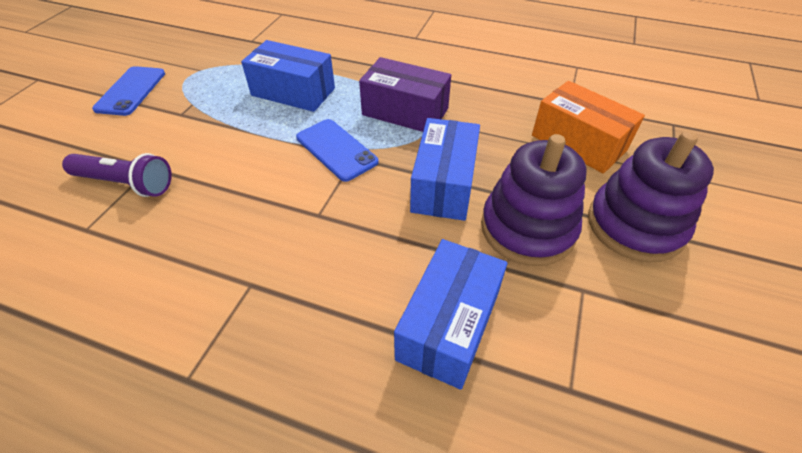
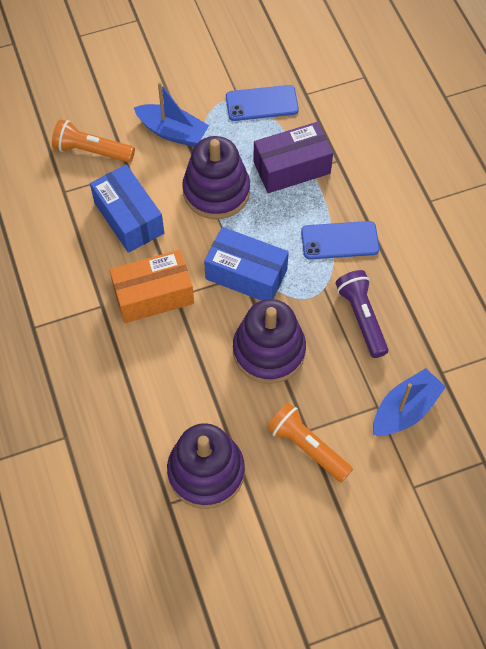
blue boat: 0 -> 2
blue box: 3 -> 2
orange flashlight: 0 -> 2
purple stacking toy: 2 -> 3

